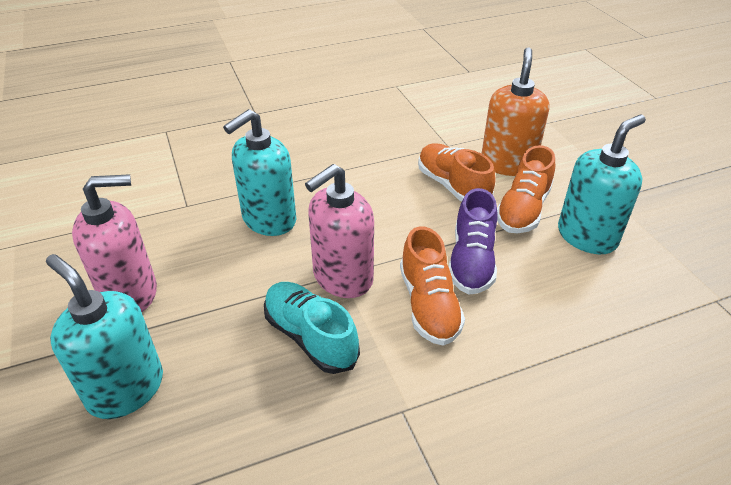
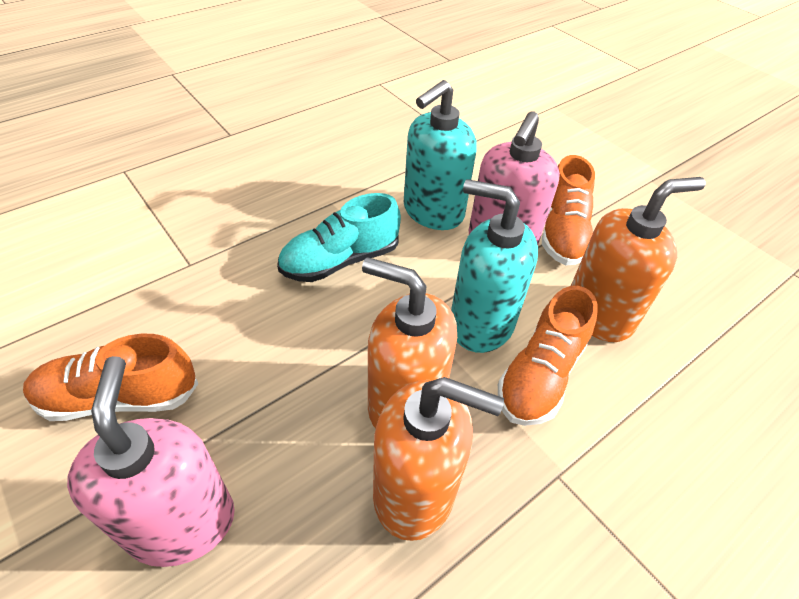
orange soap dispenser: 1 -> 3
purple shoe: 1 -> 0
turquoise soap dispenser: 3 -> 2

